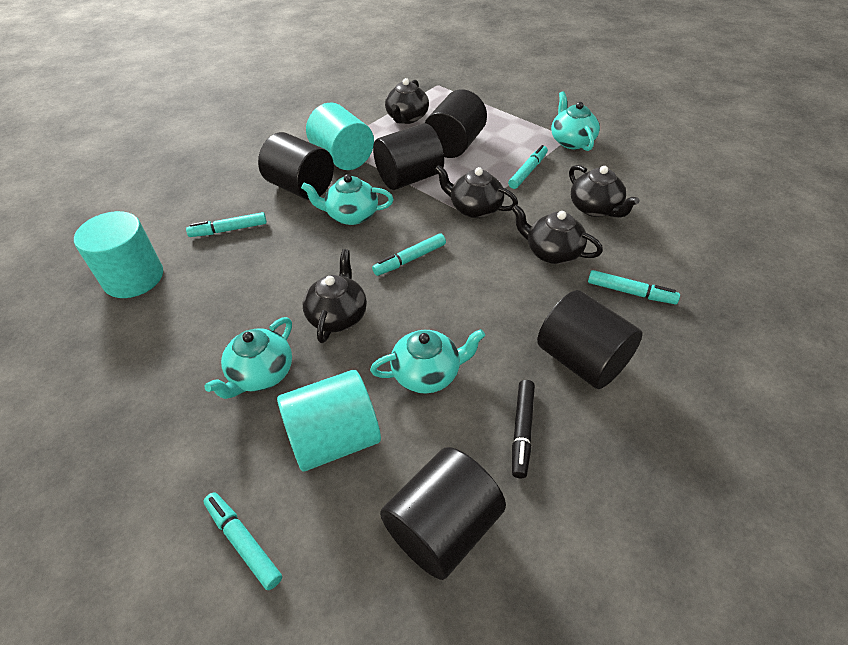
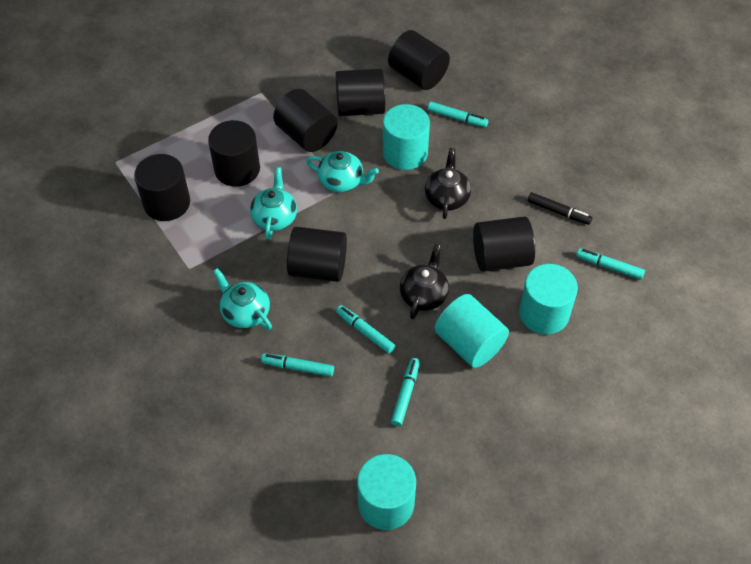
black cylinder: 5 -> 7
black teapot: 5 -> 2
turquoise cylinder: 3 -> 4
turquoise teapot: 4 -> 3

